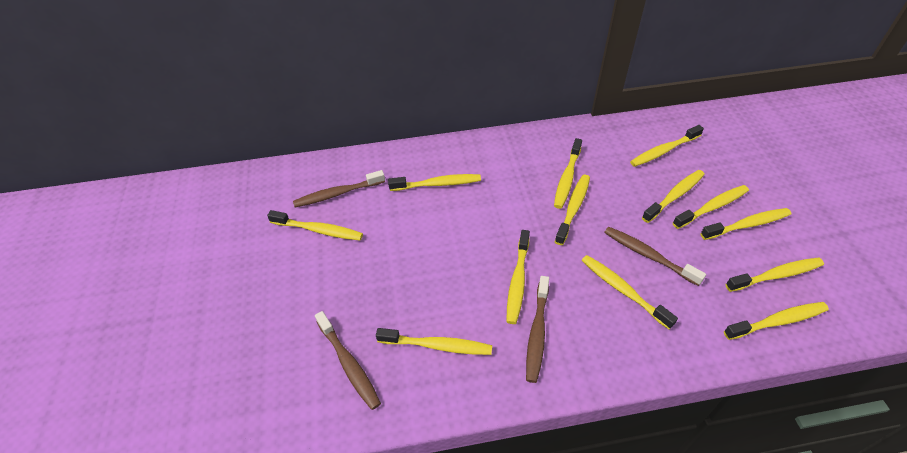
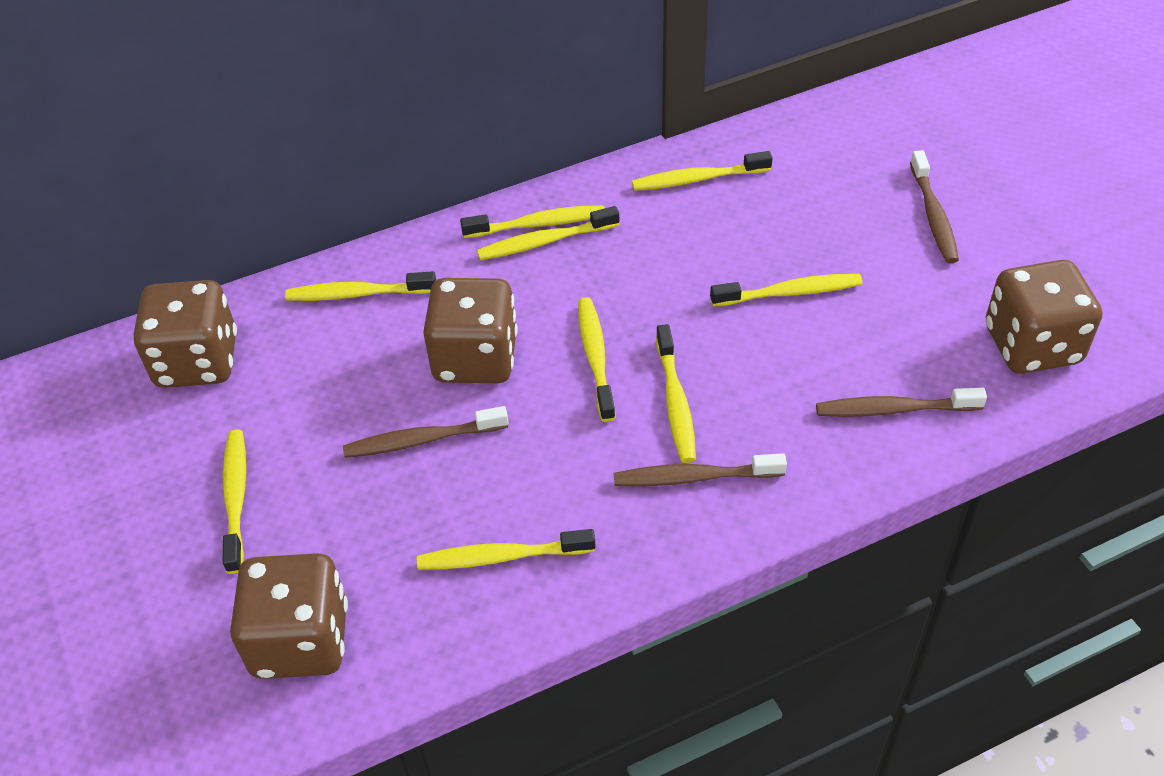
brown dice: 0 -> 4
yellow toothbrush: 13 -> 9

